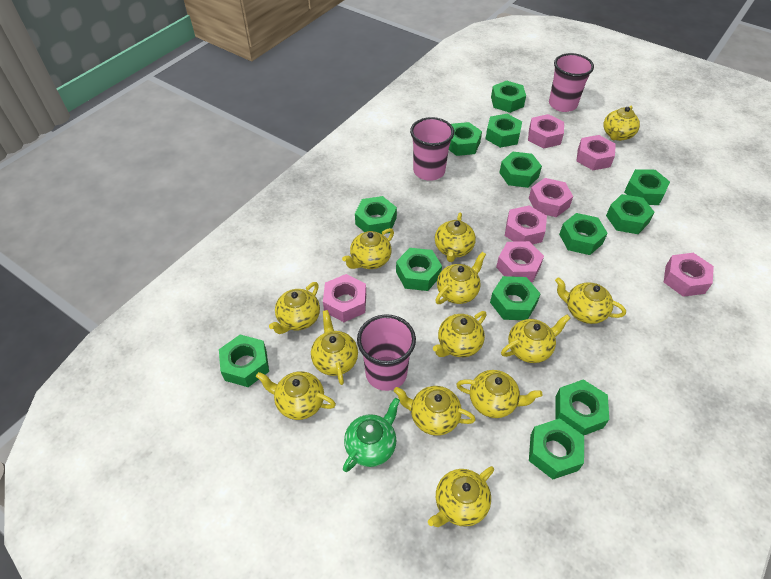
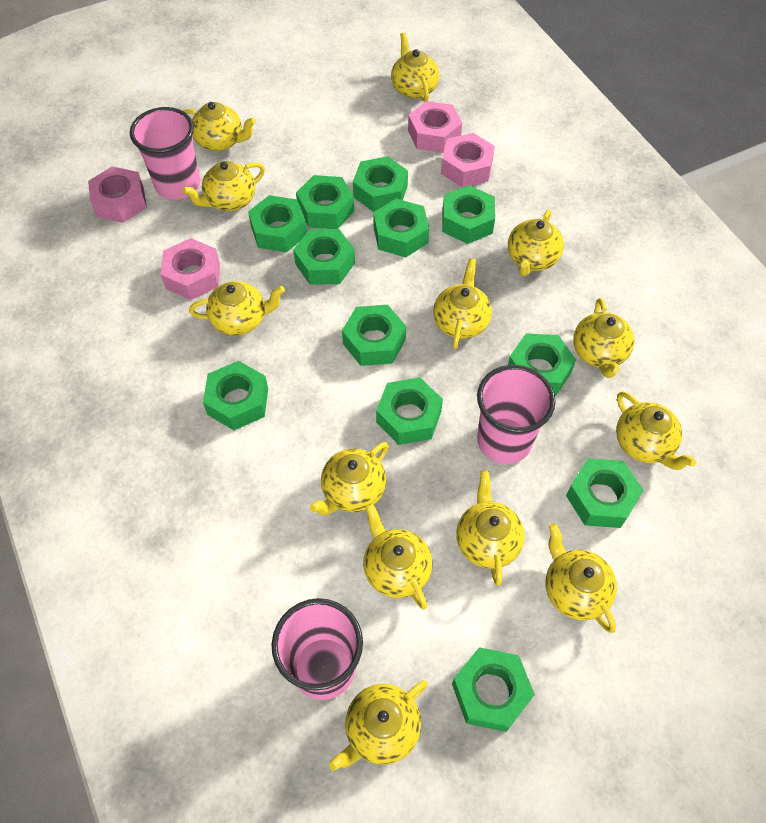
green nut: 13 -> 12
green teapot: 1 -> 0
pink nut: 7 -> 4

